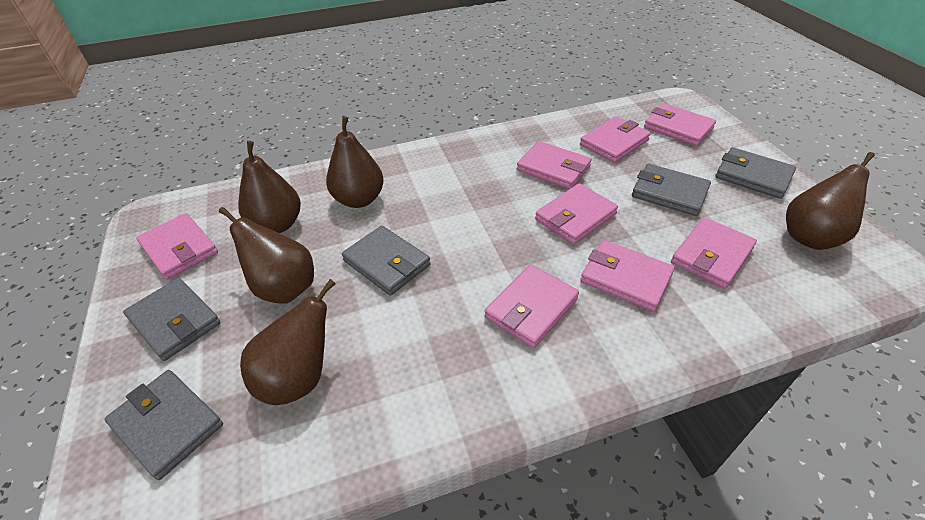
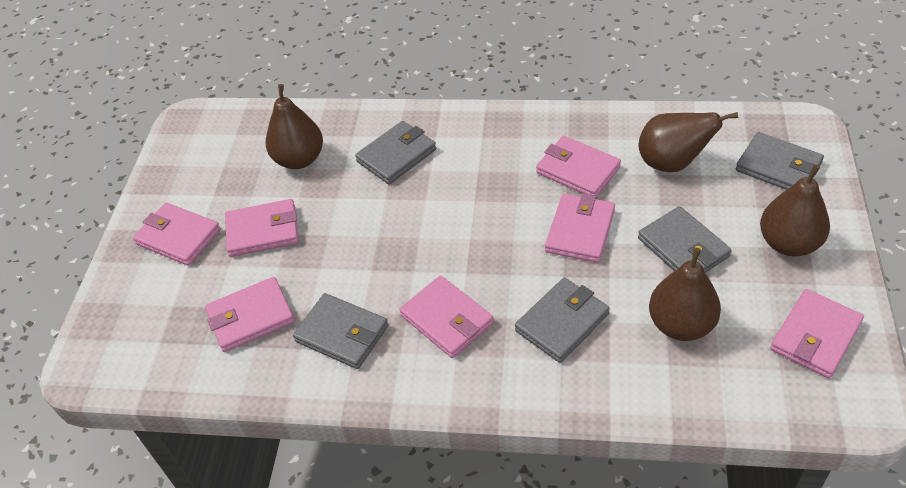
brown pear: 5 -> 4
pink wallet: 8 -> 7

